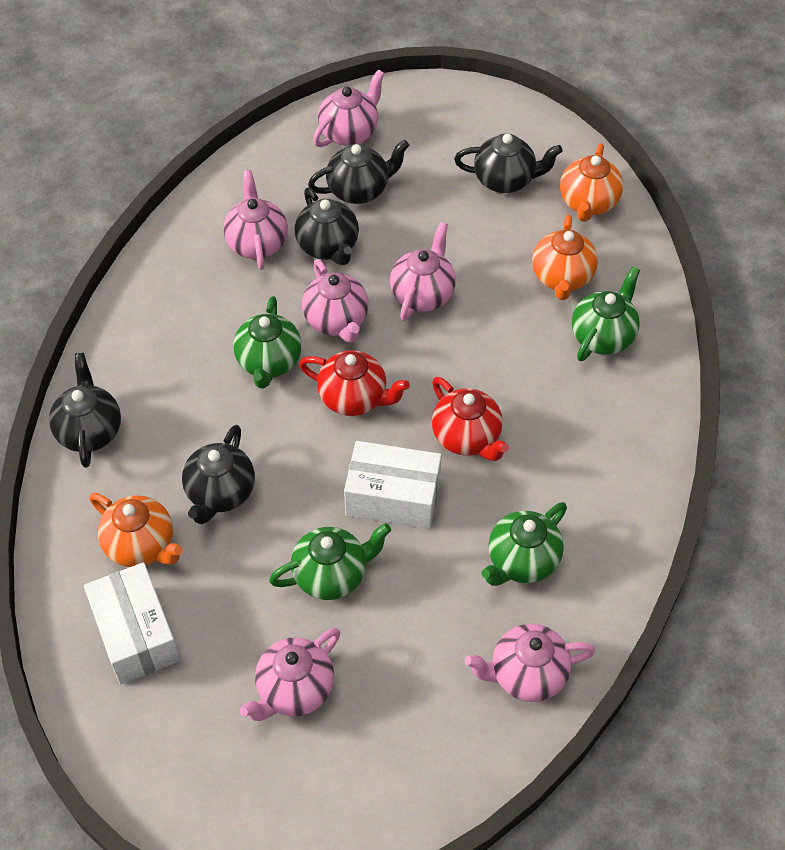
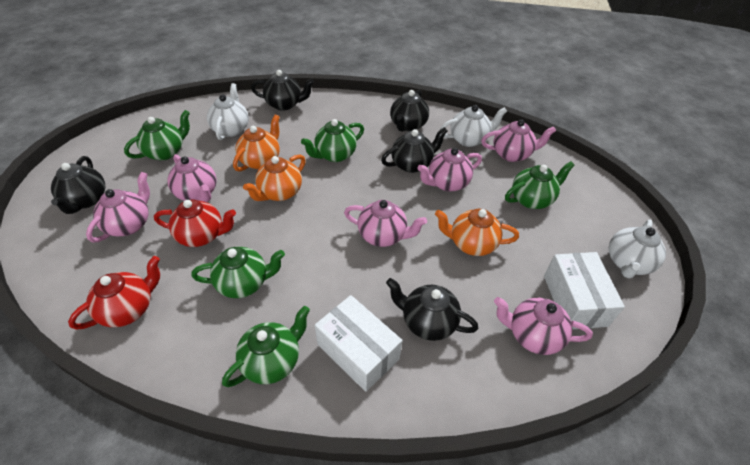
green teapot: 4 -> 5
white teapot: 0 -> 3

